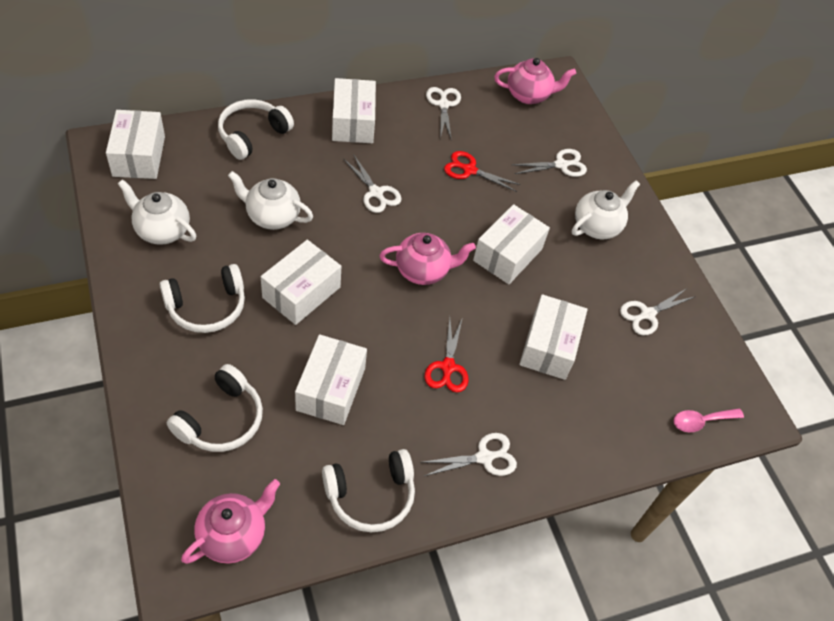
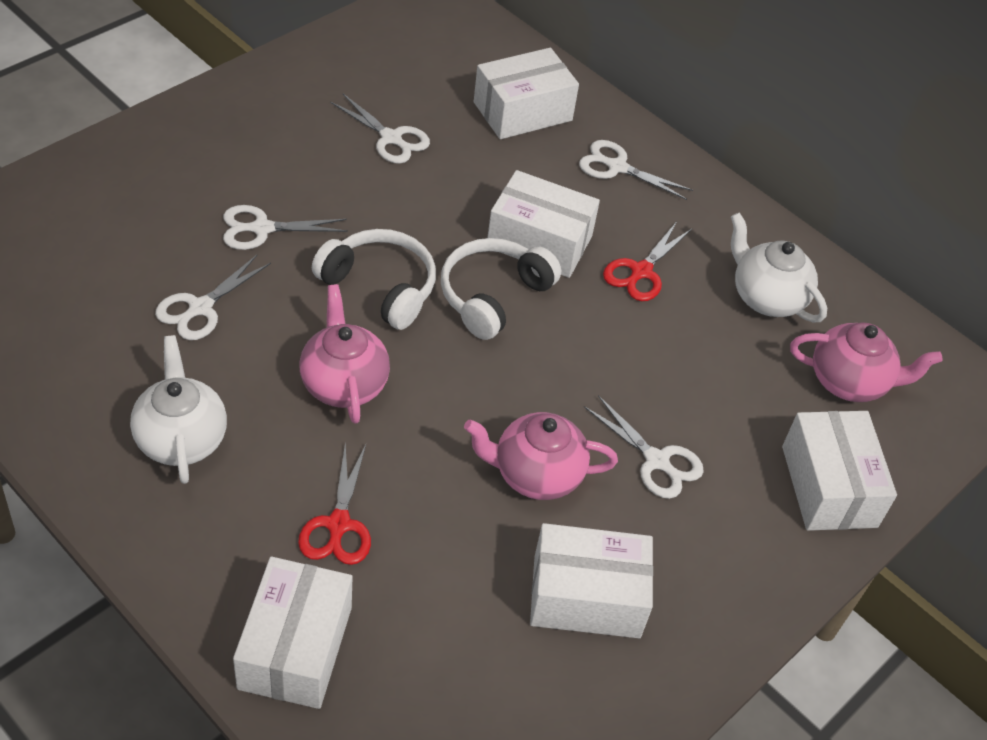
pink spoon: 1 -> 0
white box: 6 -> 5
white headphones: 4 -> 2
white teapot: 3 -> 2

